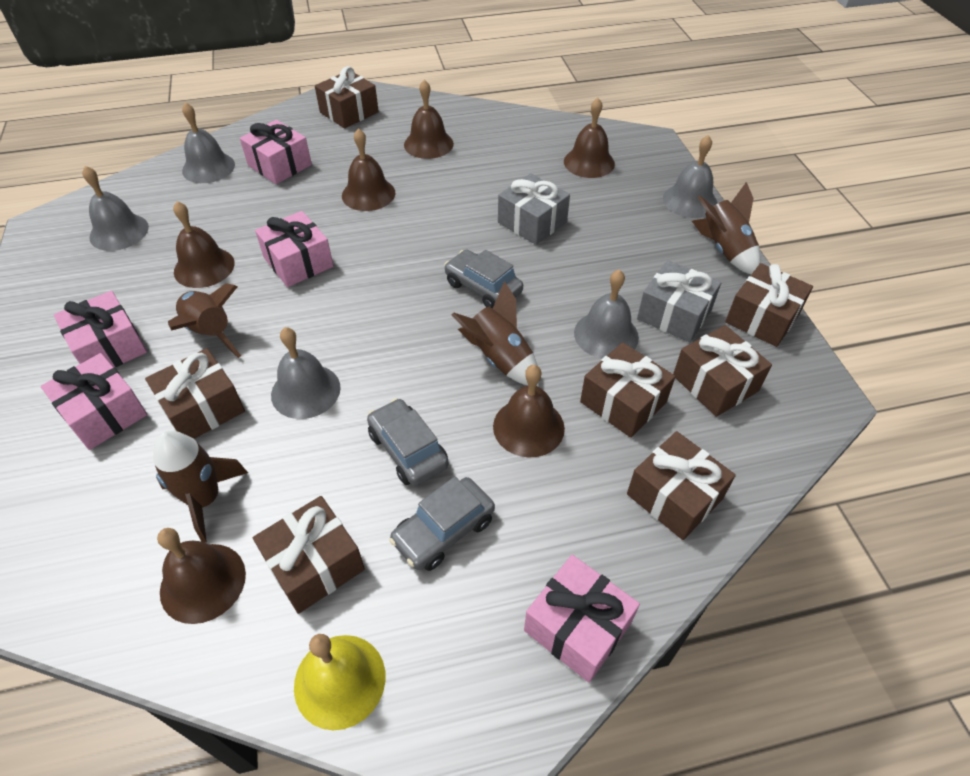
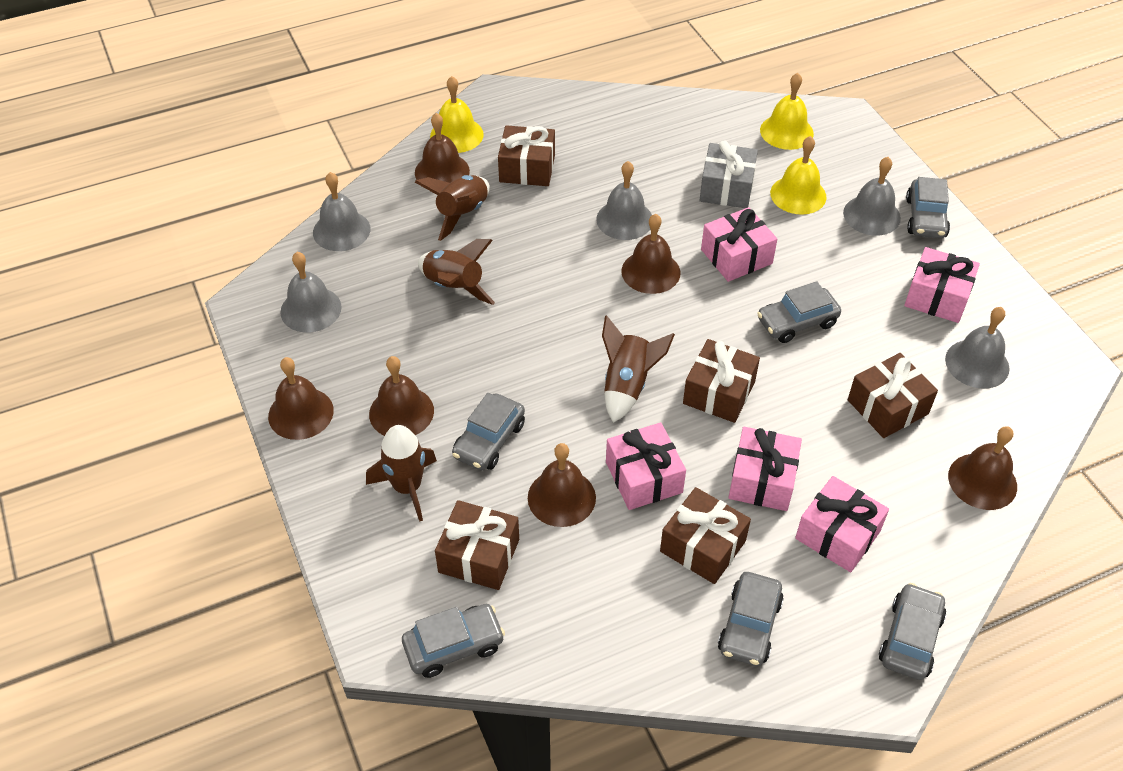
brown gift: 7 -> 5
grey car: 3 -> 6
grey gift: 2 -> 1
yellow bell: 1 -> 3

